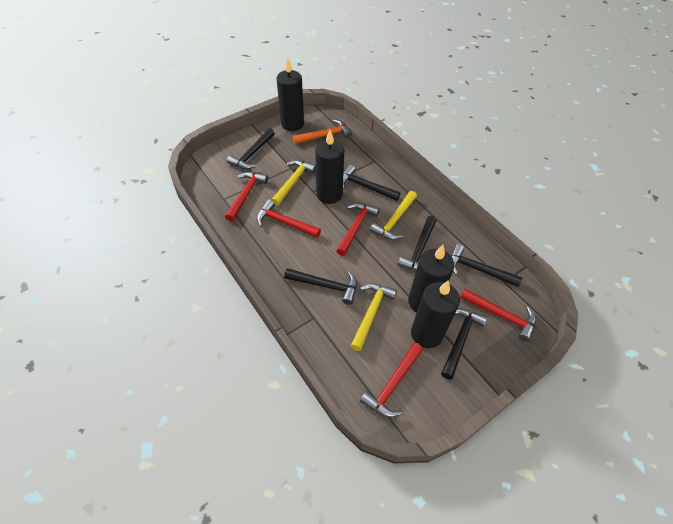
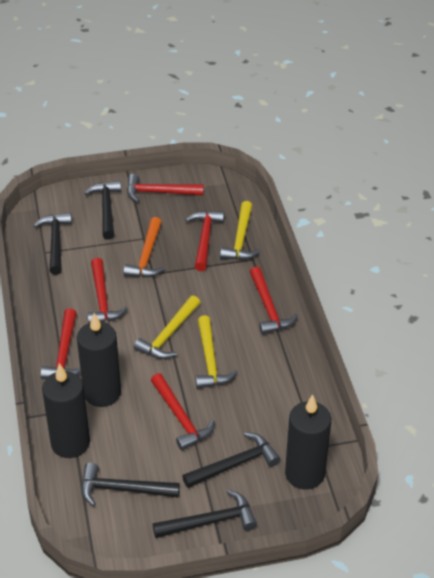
black candle: 4 -> 3
black hammer: 6 -> 5
red hammer: 5 -> 6

